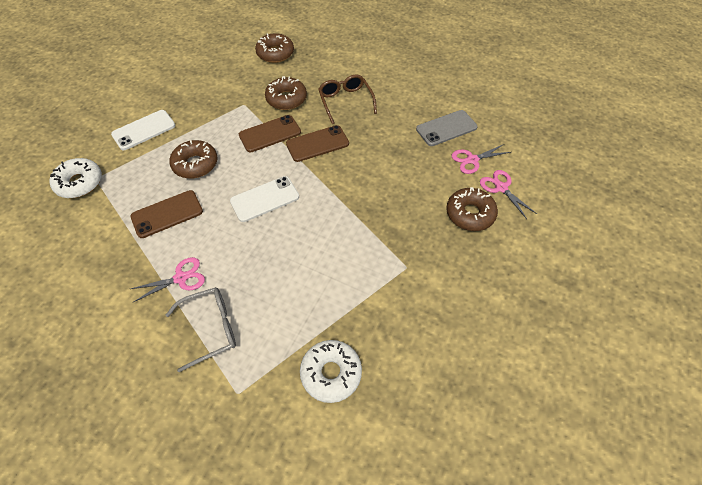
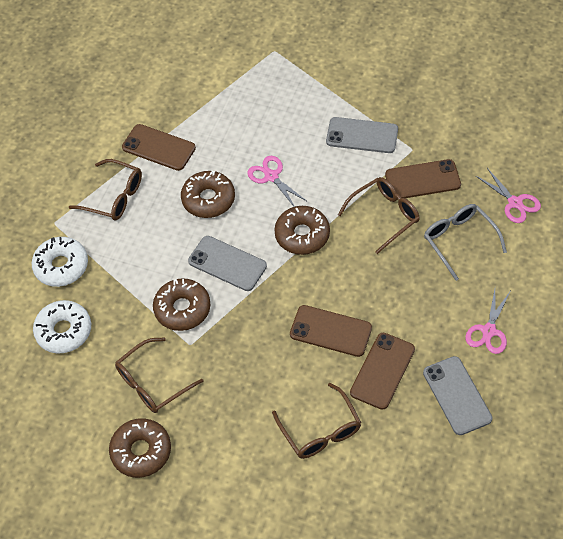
brown glasses: 1 -> 4
brown phone: 3 -> 4
grey phone: 1 -> 3
white phone: 2 -> 0

